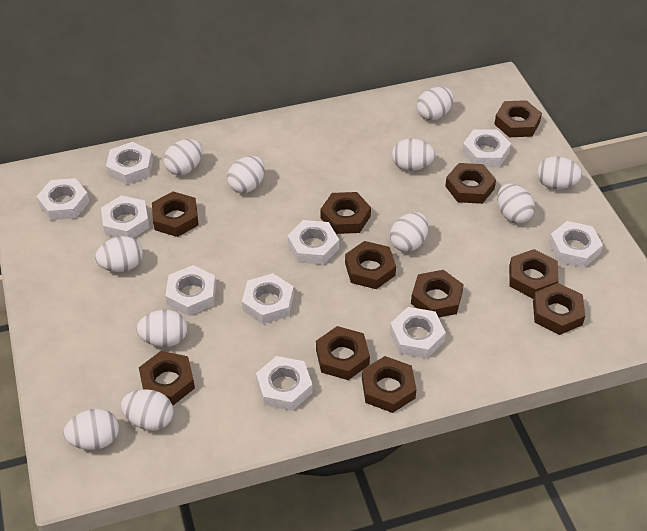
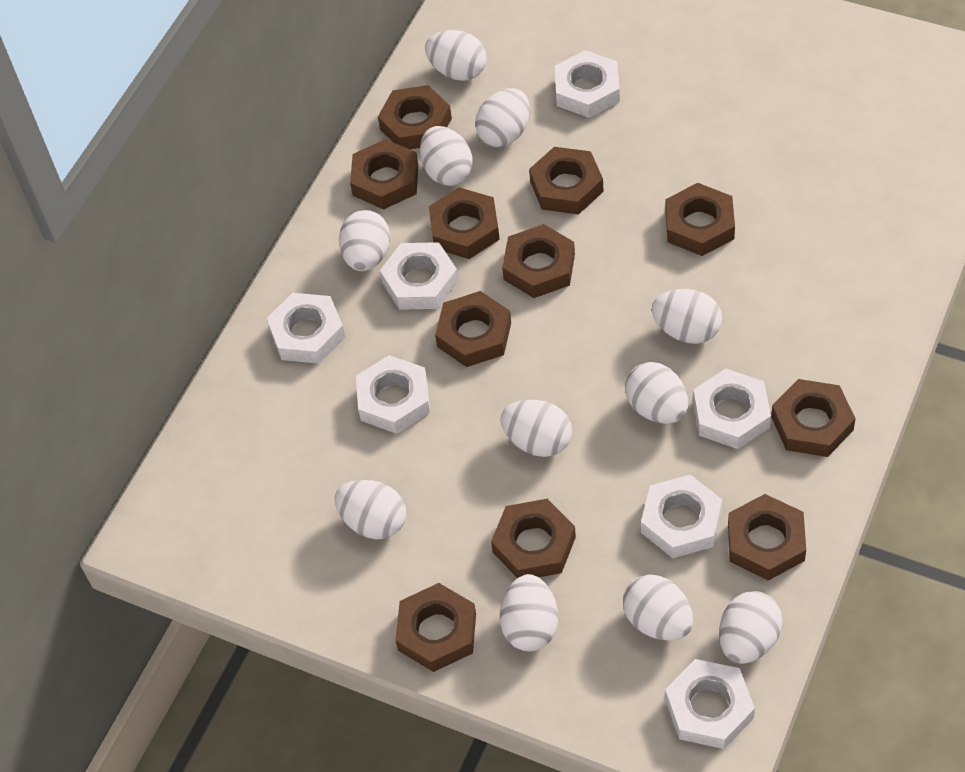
white nut: 10 -> 7

